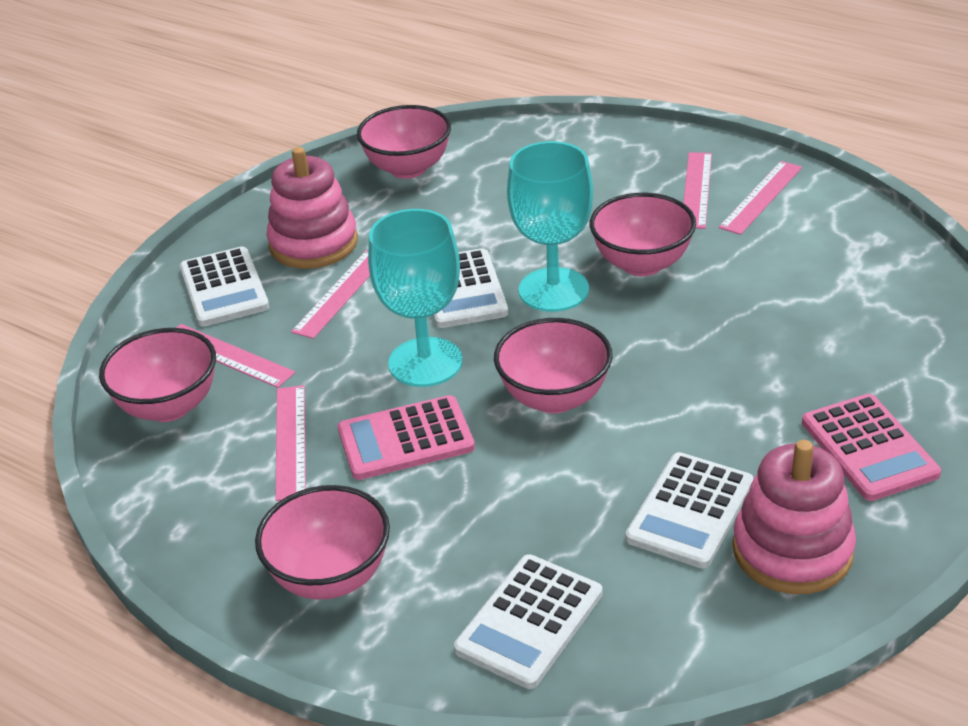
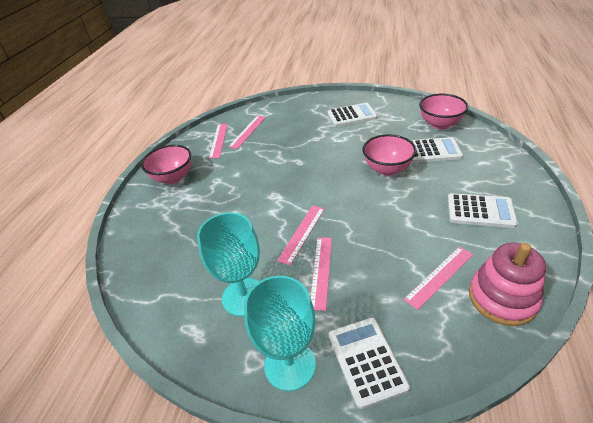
pink bowl: 5 -> 3
pink calculator: 2 -> 0
pink stacking toy: 2 -> 1

